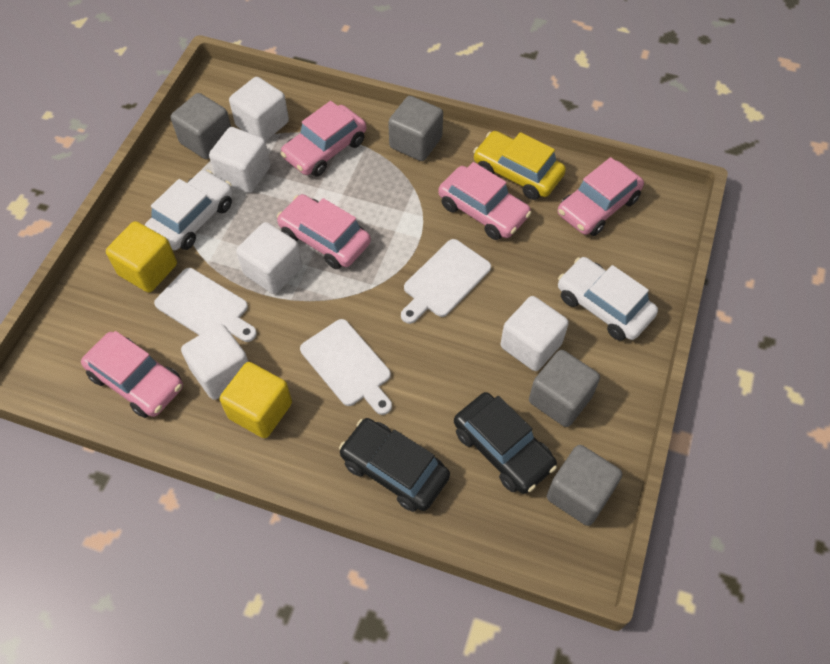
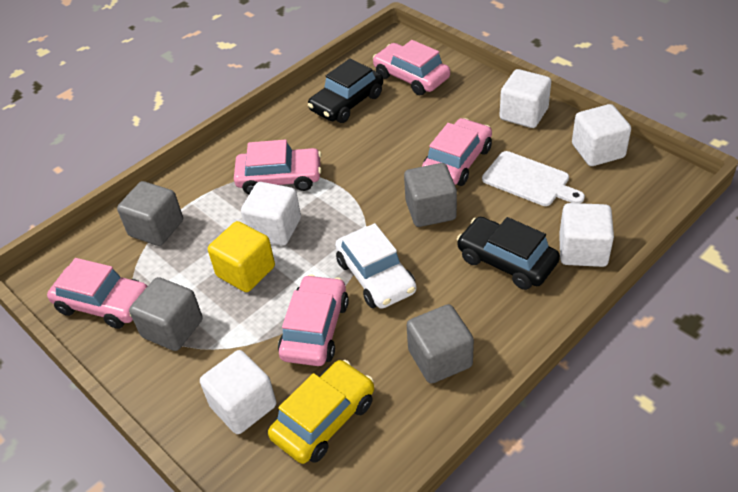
white car: 2 -> 1
white cutting board: 3 -> 1
yellow cube: 2 -> 1

